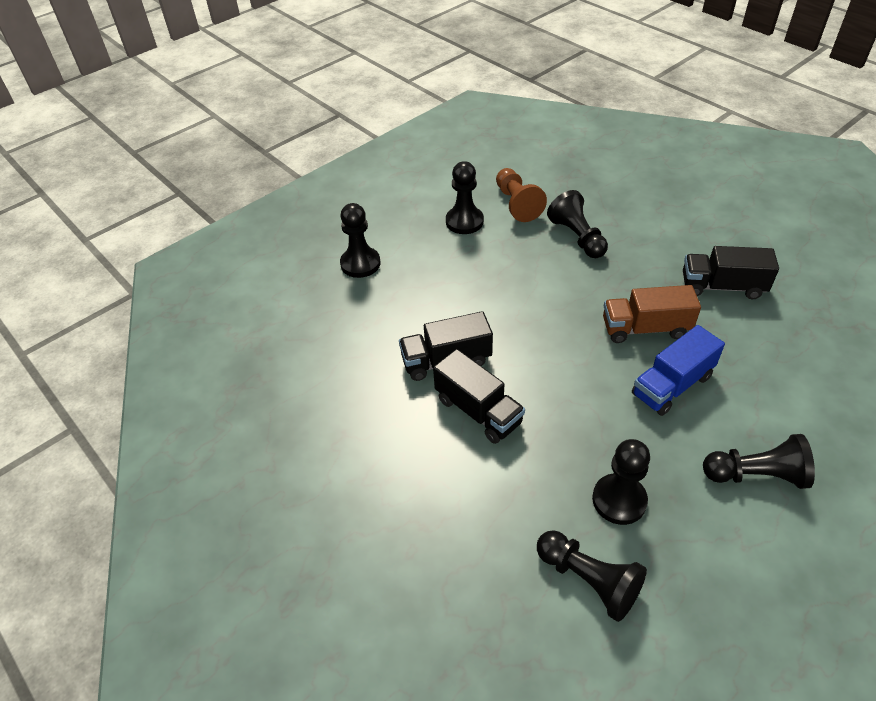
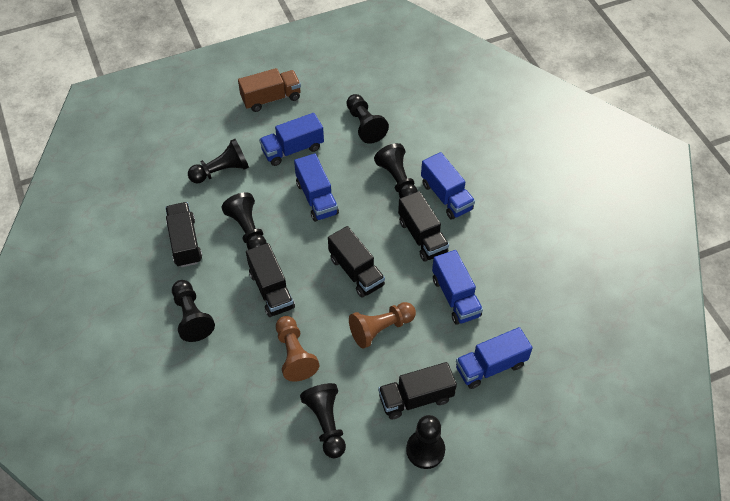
black pawn: 6 -> 7
black truck: 3 -> 5
blue truck: 1 -> 5
brown pawn: 1 -> 2

